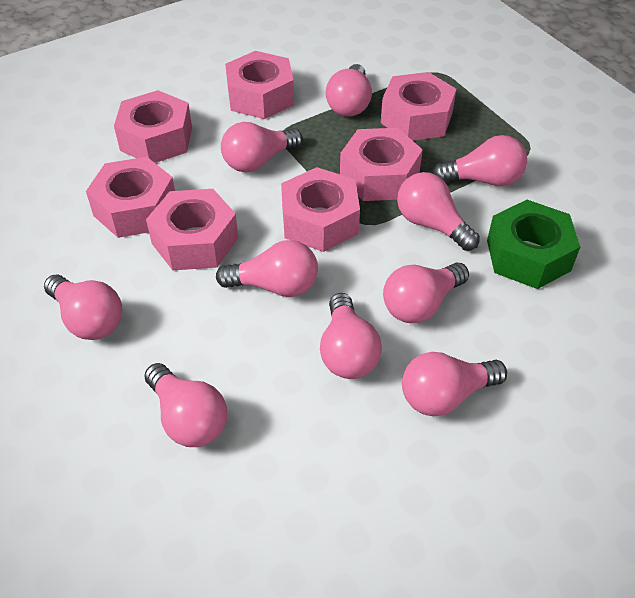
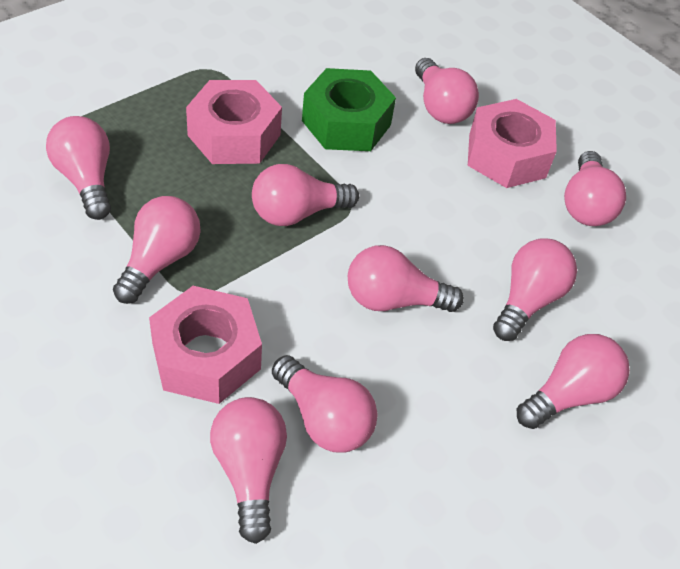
pink nut: 7 -> 3

